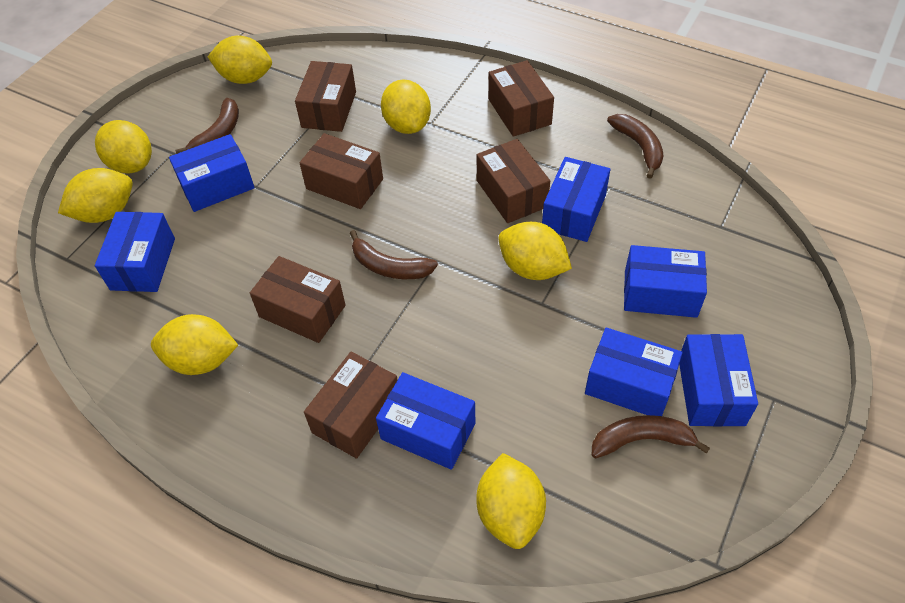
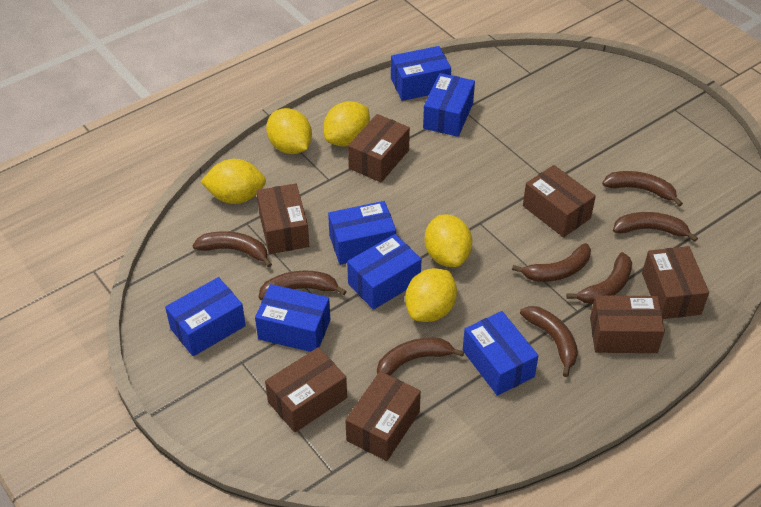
brown banana: 4 -> 8
brown box: 6 -> 7
yellow lemon: 7 -> 5

